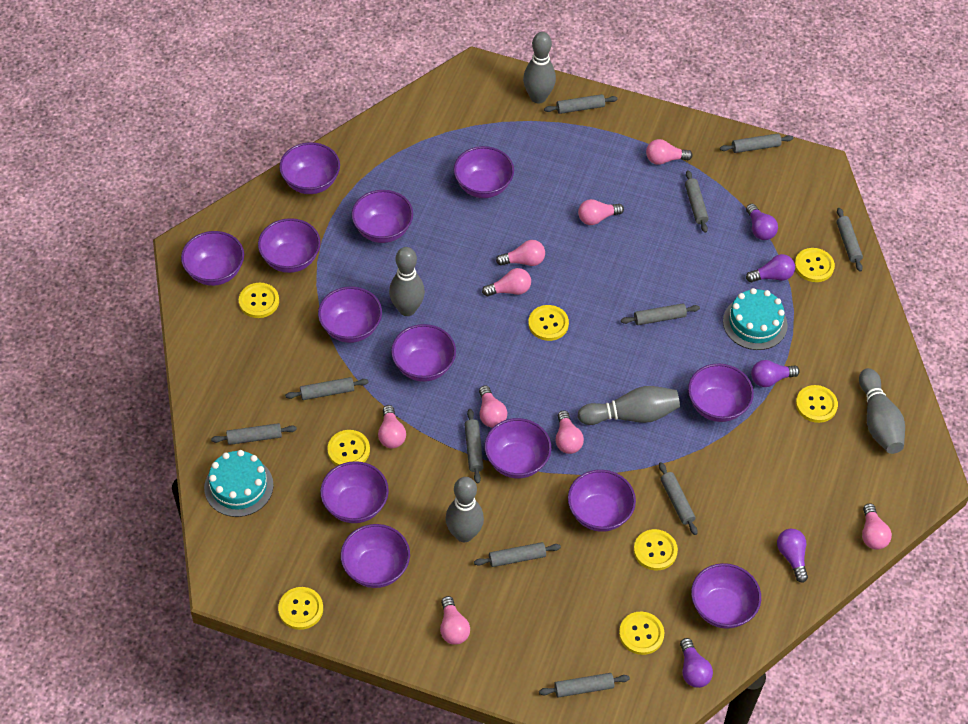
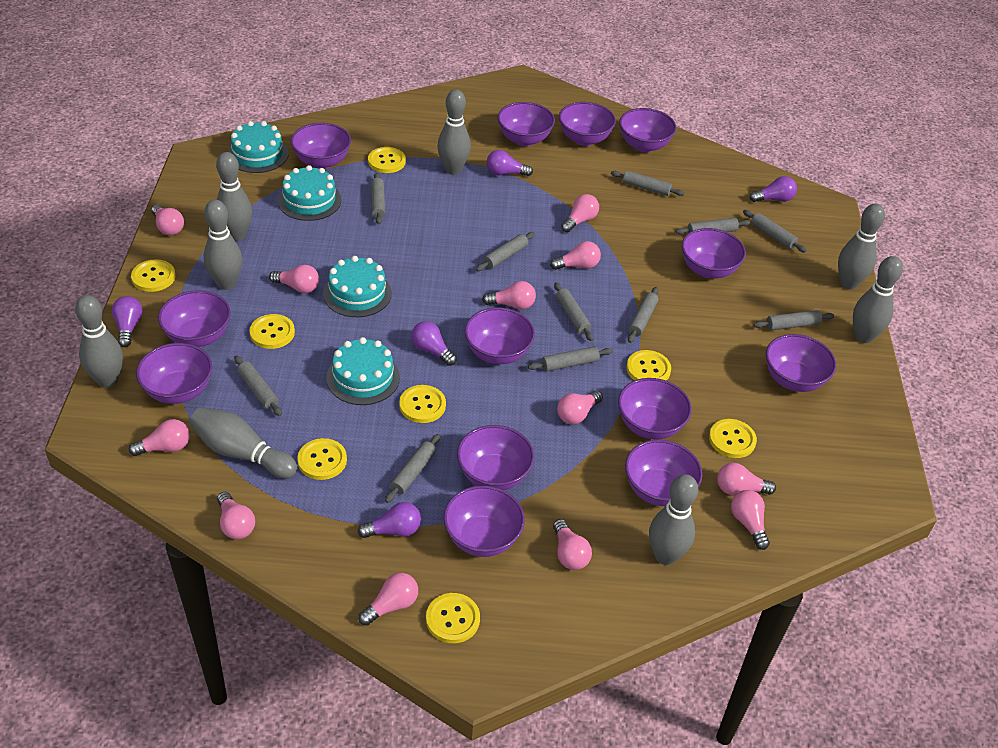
grey bowling pin: 5 -> 8
pink light bulb: 9 -> 12
turquoise cake: 2 -> 4

